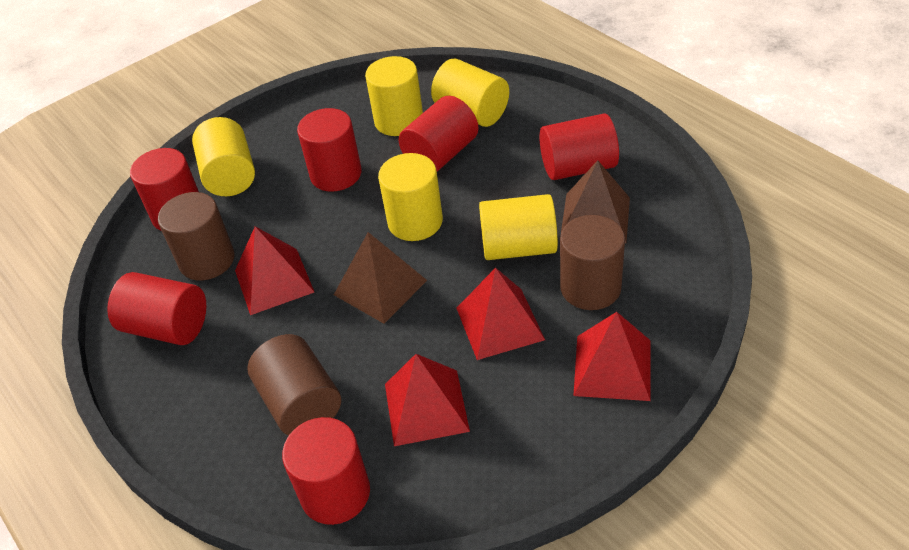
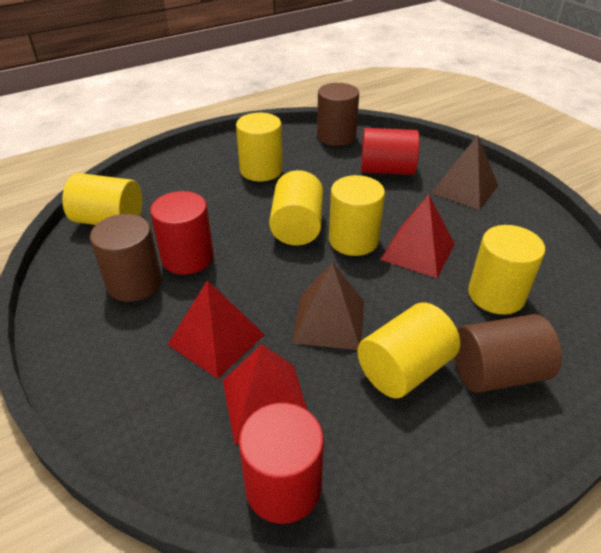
red cylinder: 6 -> 3
red pyramid: 4 -> 3
yellow cylinder: 5 -> 6

